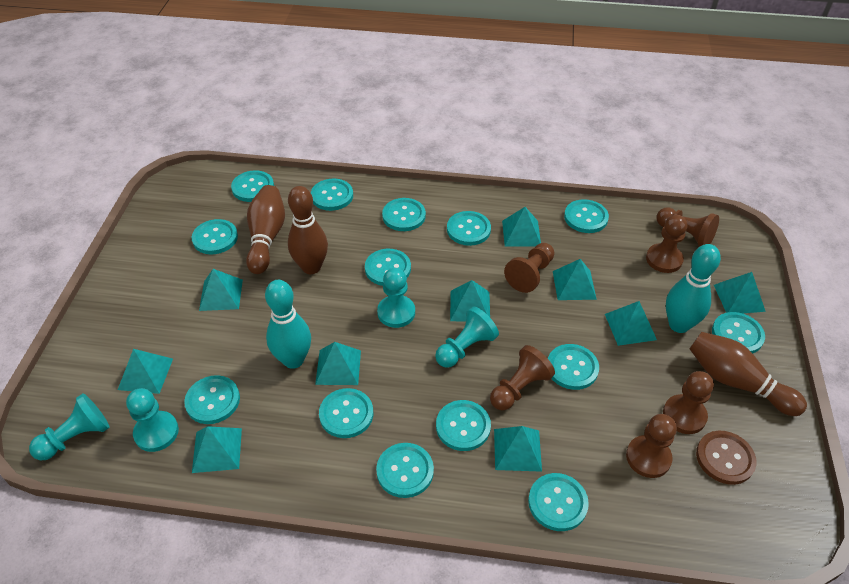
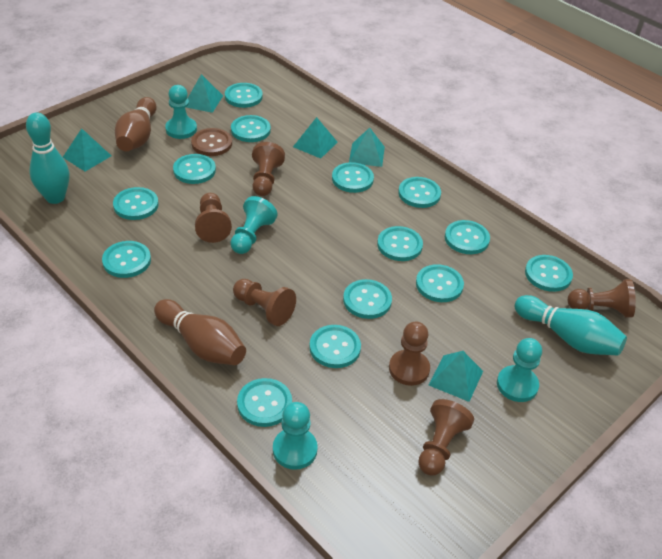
brown bowling pin: 3 -> 2
turquoise pyramid: 10 -> 5

